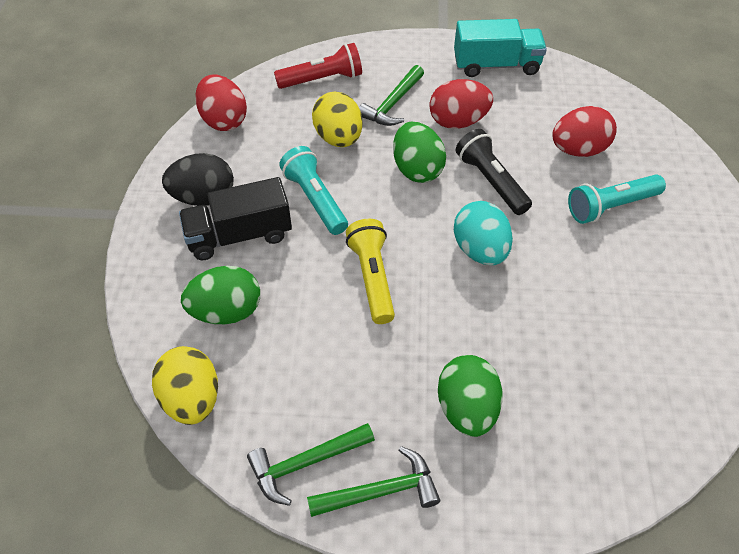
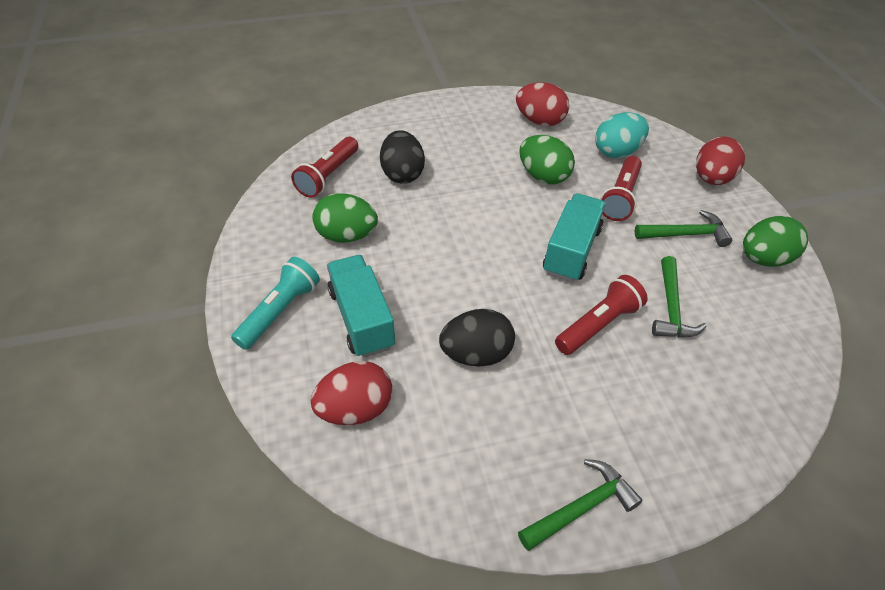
black egg: 1 -> 2
black flashlight: 1 -> 0
black truck: 1 -> 0
red flashlight: 1 -> 3
turquoise flashlight: 2 -> 1
turquoise truck: 1 -> 2
yellow egg: 2 -> 0
yellow flashlight: 1 -> 0

